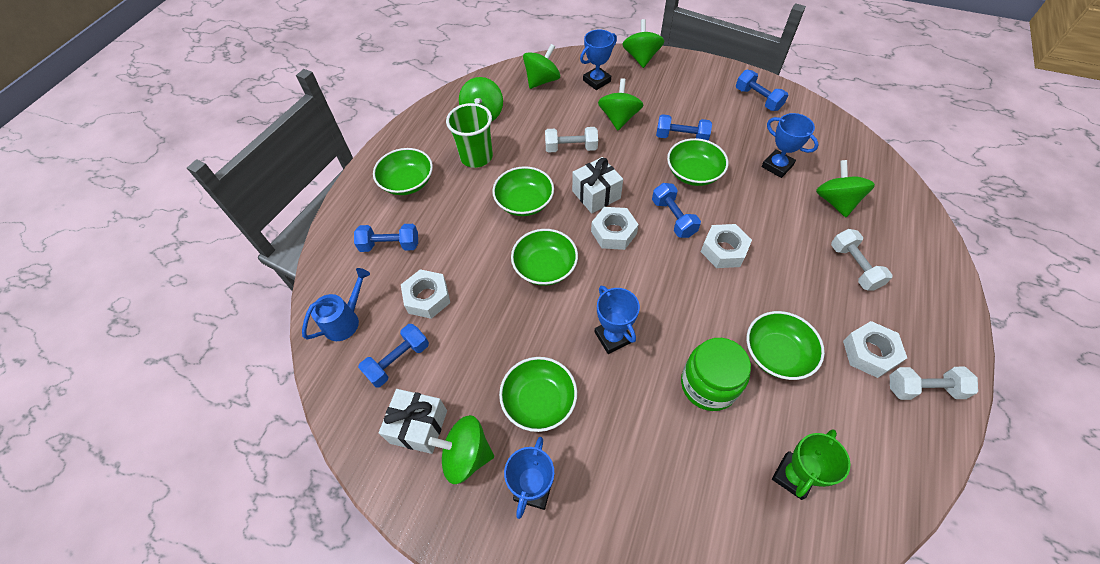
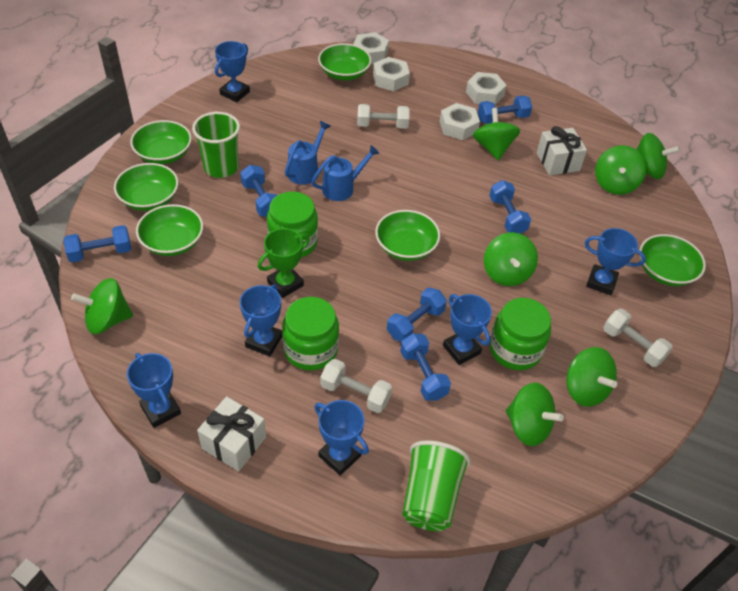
blue dumbbell: 5 -> 6
blue trophy: 4 -> 6
blue watering can: 1 -> 2
green cup: 1 -> 2
green jar: 1 -> 3
green spinning top: 6 -> 7

